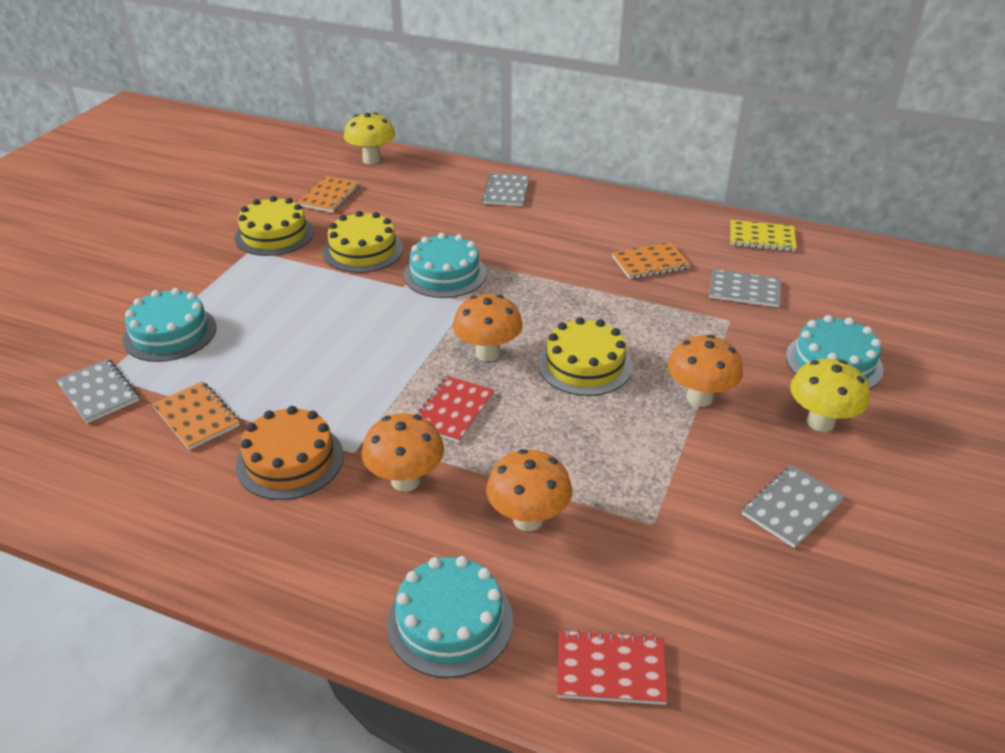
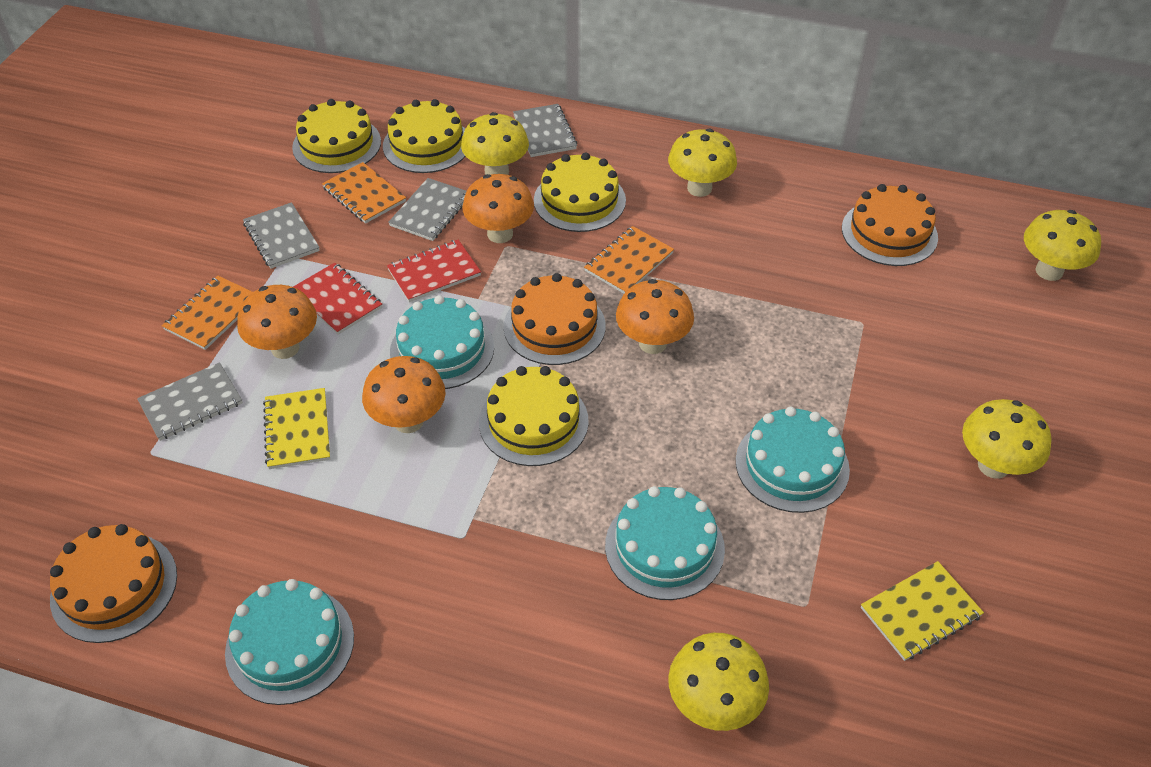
orange cake: 1 -> 3
yellow cake: 3 -> 4
yellow mushroom: 2 -> 5
yellow notebook: 1 -> 2

